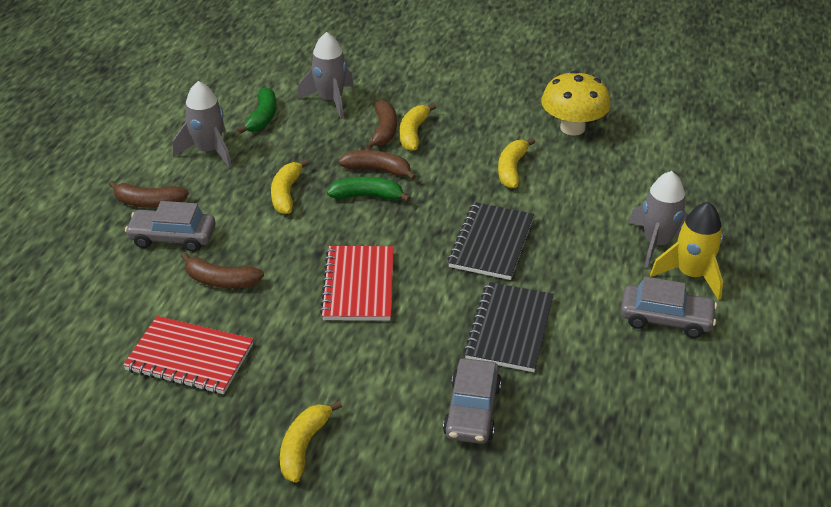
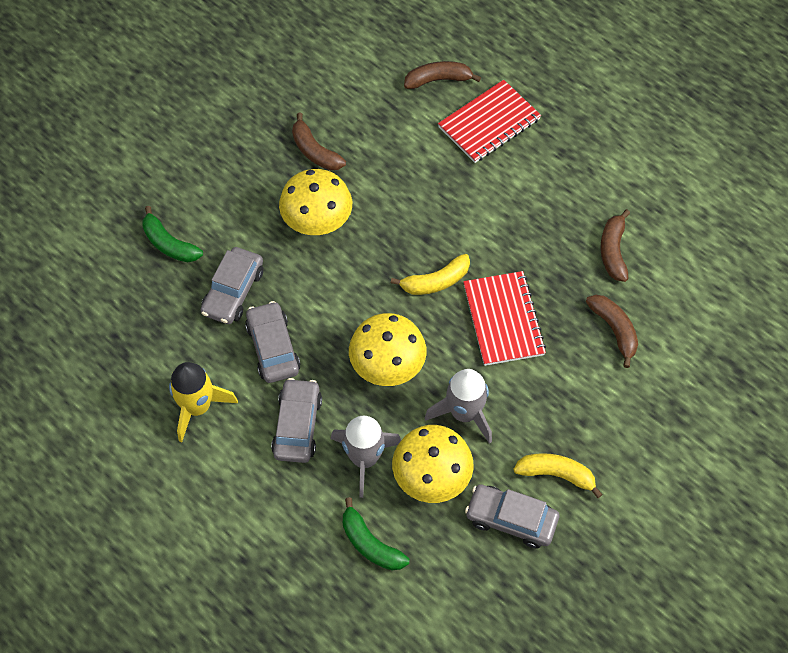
black notebook: 2 -> 0
grey car: 3 -> 4
grey rocket: 3 -> 2
yellow banana: 4 -> 2
yellow mushroom: 1 -> 3

